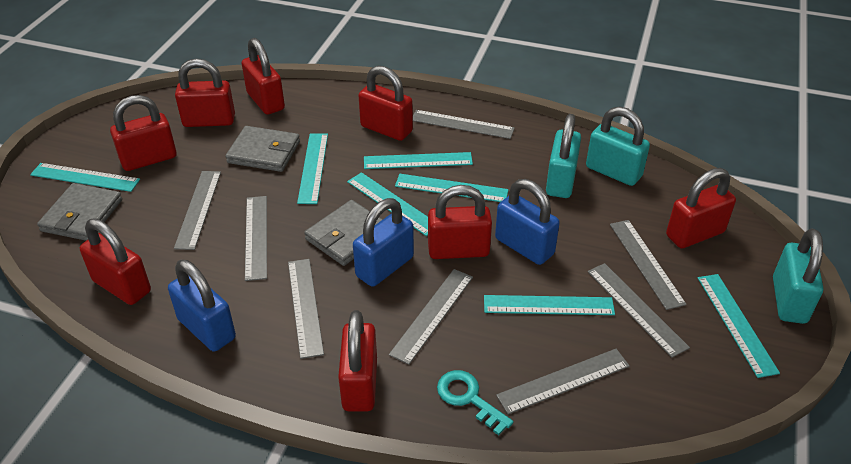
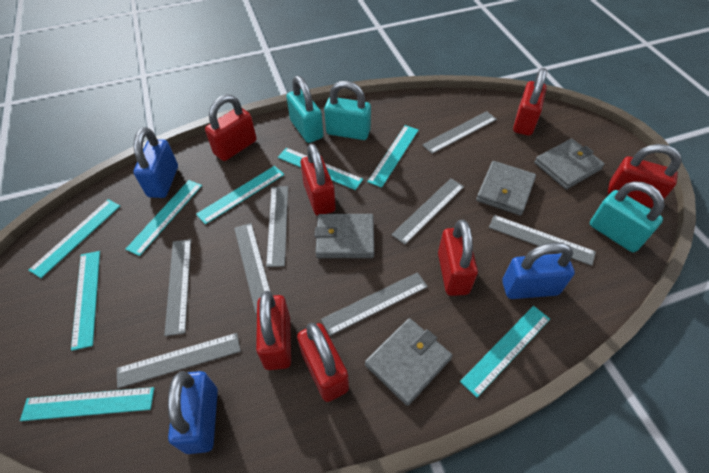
grey wallet: 3 -> 4
red padlock: 8 -> 7
turquoise key: 1 -> 0
turquoise ruler: 7 -> 8

